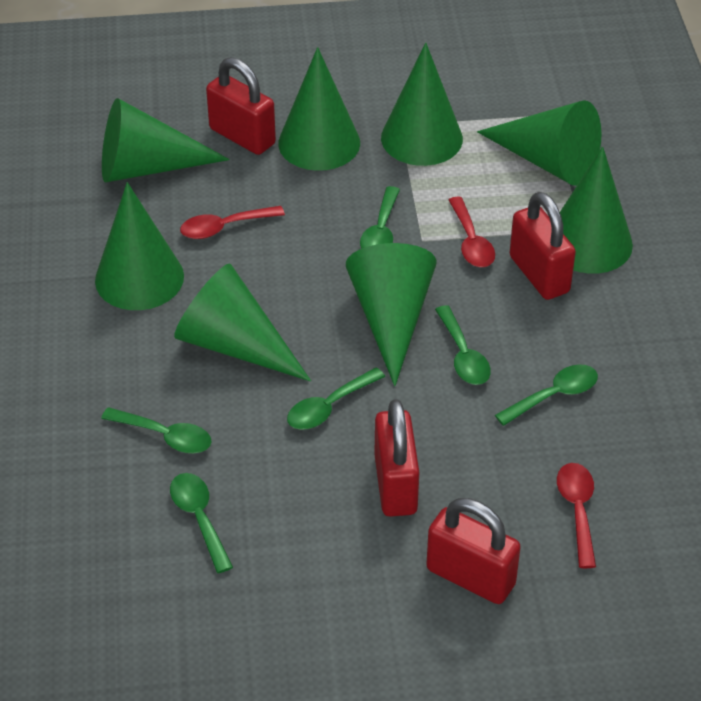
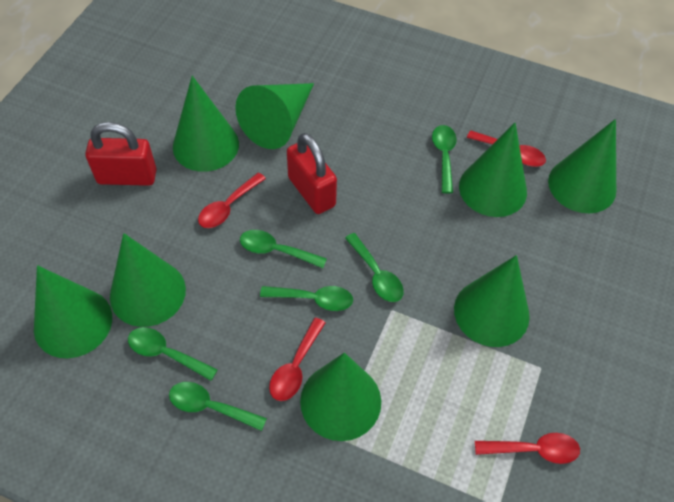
red padlock: 4 -> 2
red spoon: 3 -> 4

